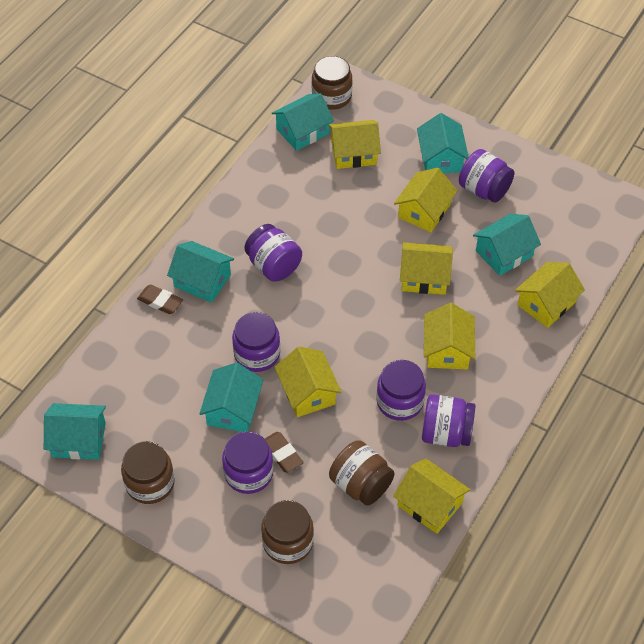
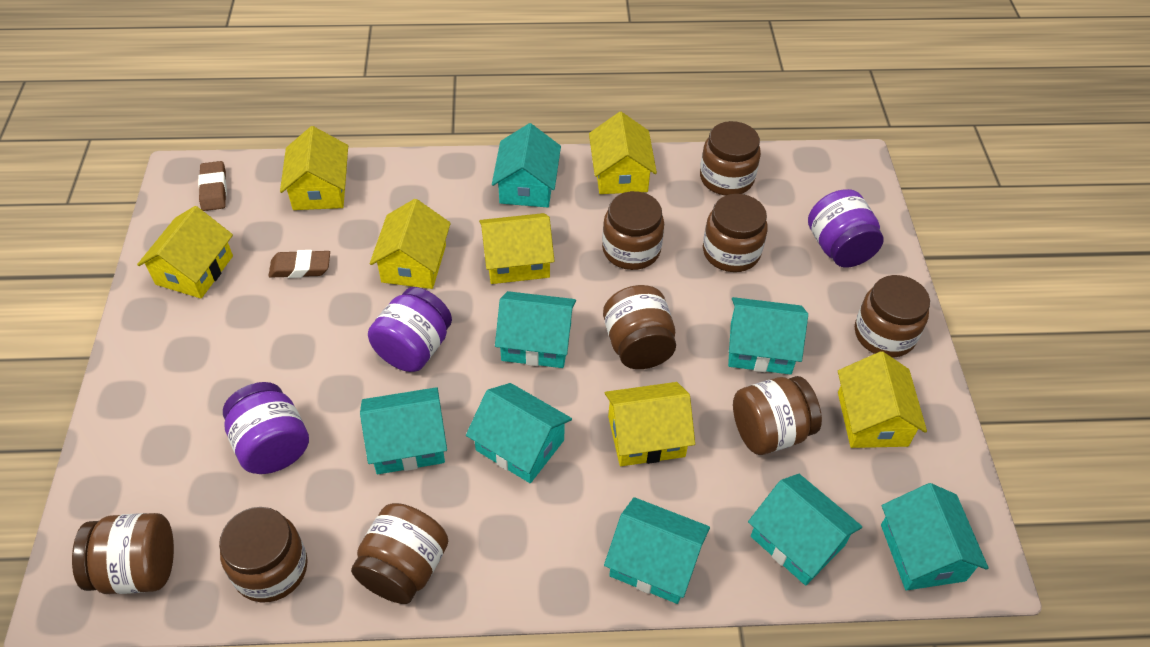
brown jar: 4 -> 9
purple jar: 6 -> 3
turquoise house: 6 -> 8

